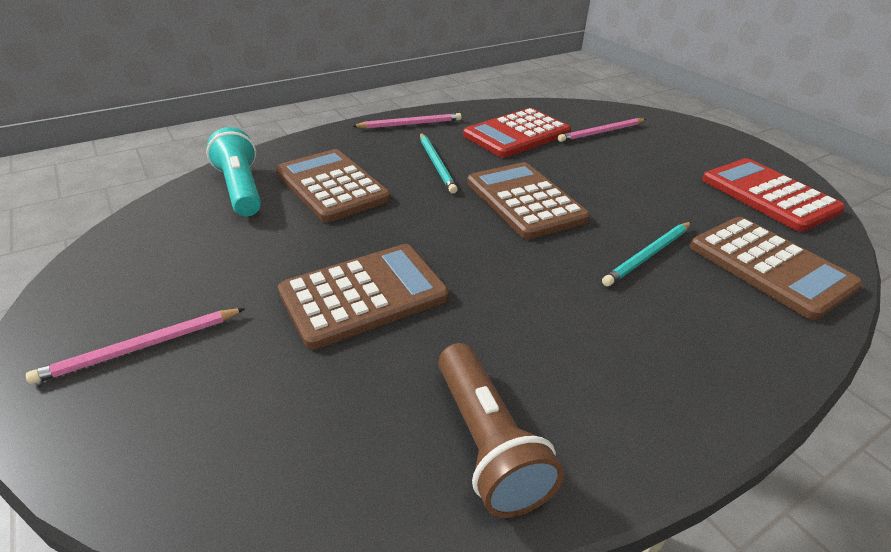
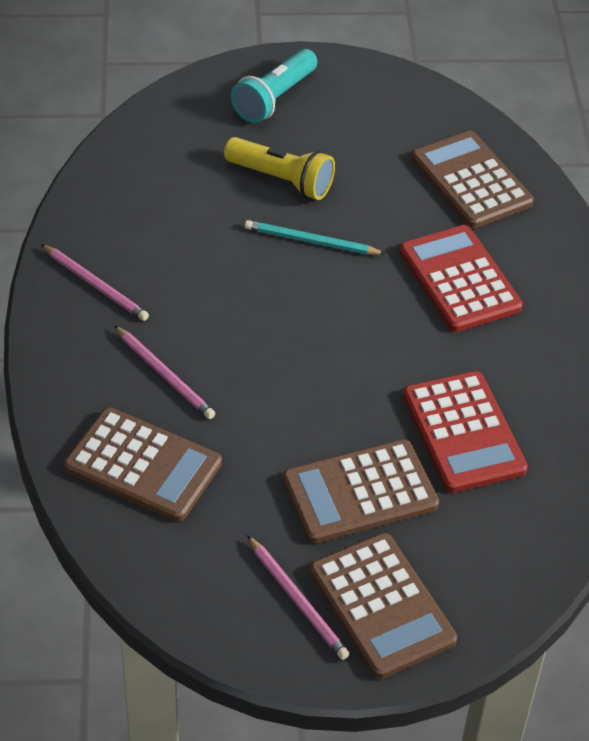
brown flashlight: 1 -> 0
turquoise pencil: 2 -> 1
yellow flashlight: 0 -> 1

